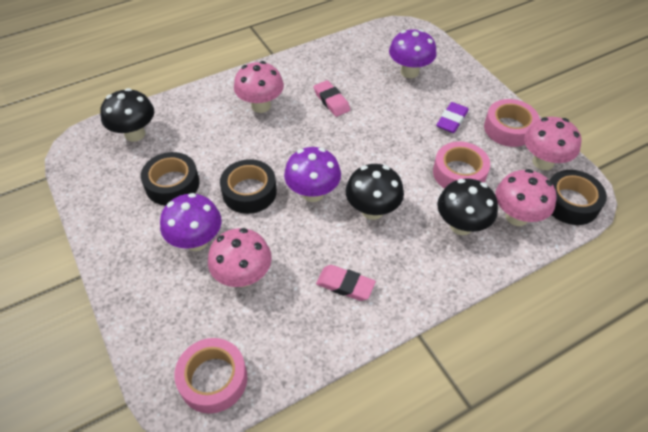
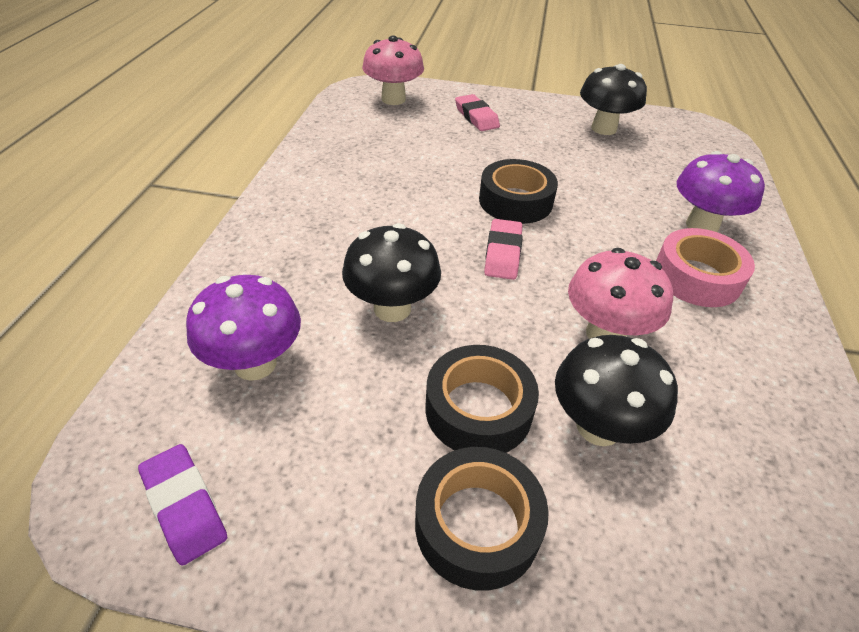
pink mushroom: 4 -> 2
pink tape: 3 -> 1
purple mushroom: 3 -> 2

